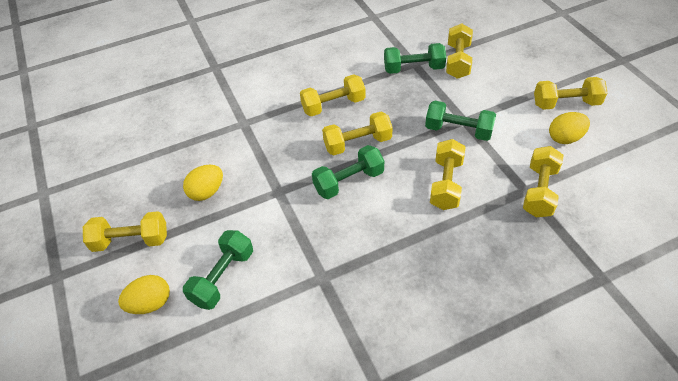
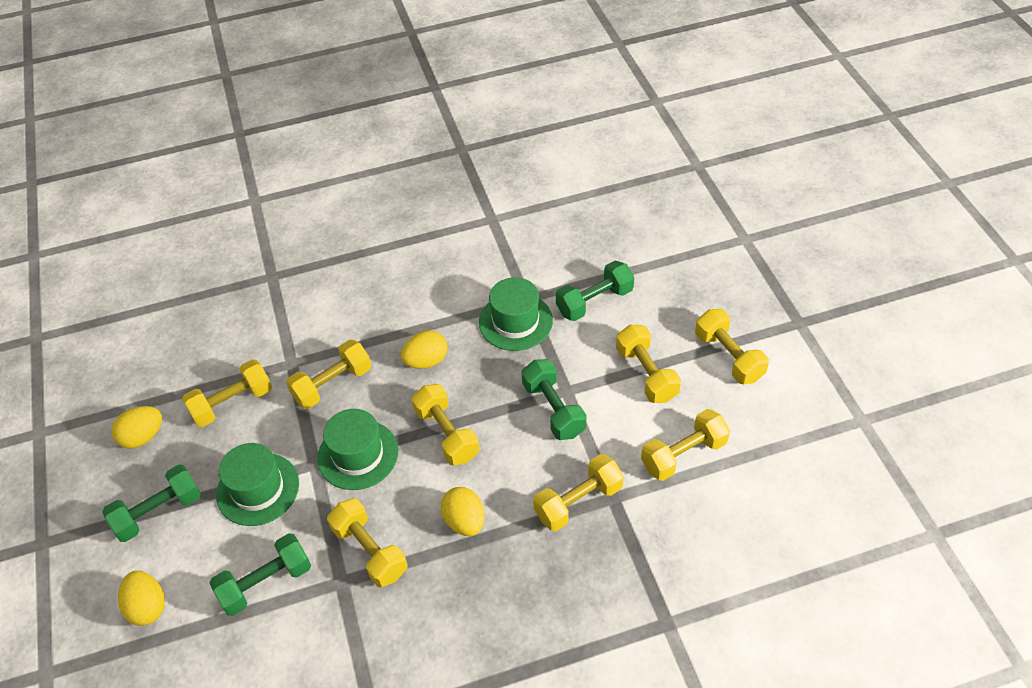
green hat: 0 -> 3
yellow dumbbell: 7 -> 8
yellow egg: 3 -> 4

